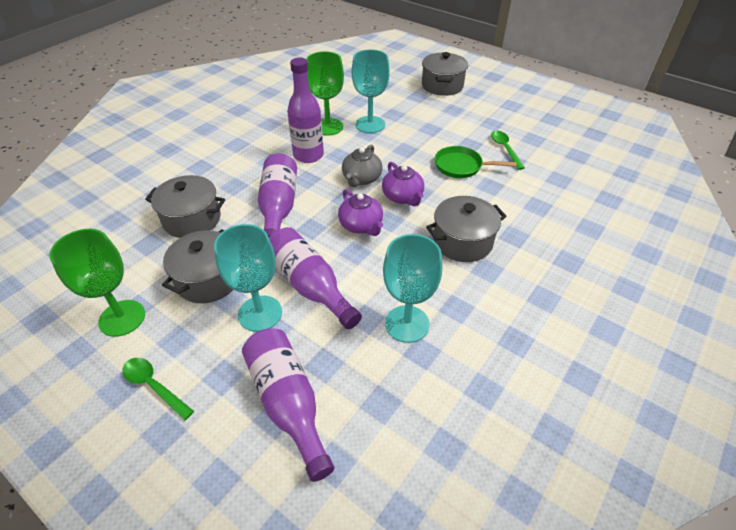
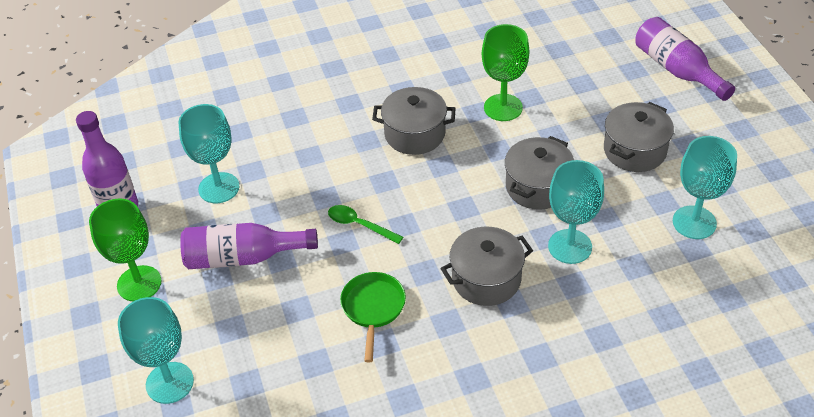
green spoon: 2 -> 1
grey teapot: 1 -> 0
purple bottle: 4 -> 3
purple teapot: 2 -> 0
turquoise goblet: 3 -> 4

